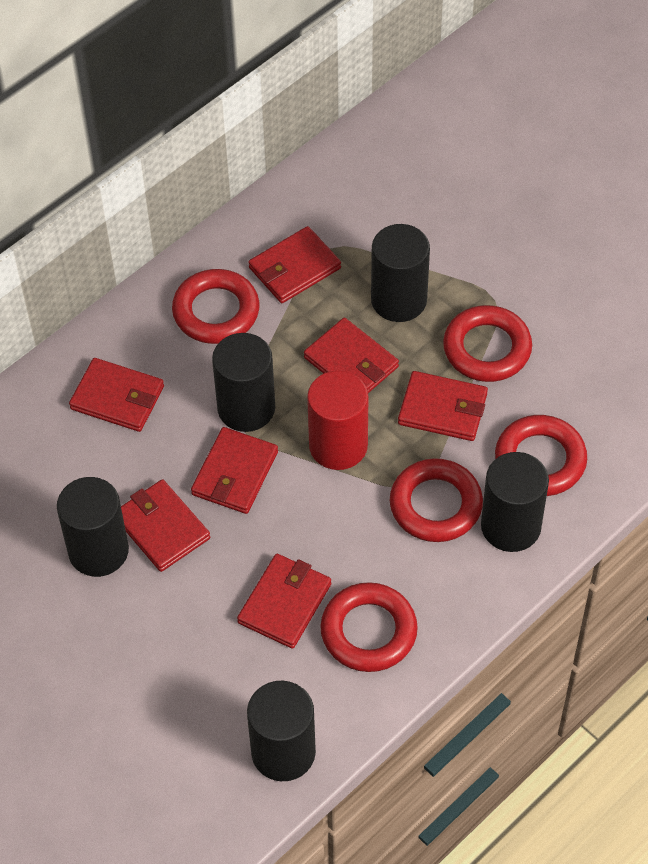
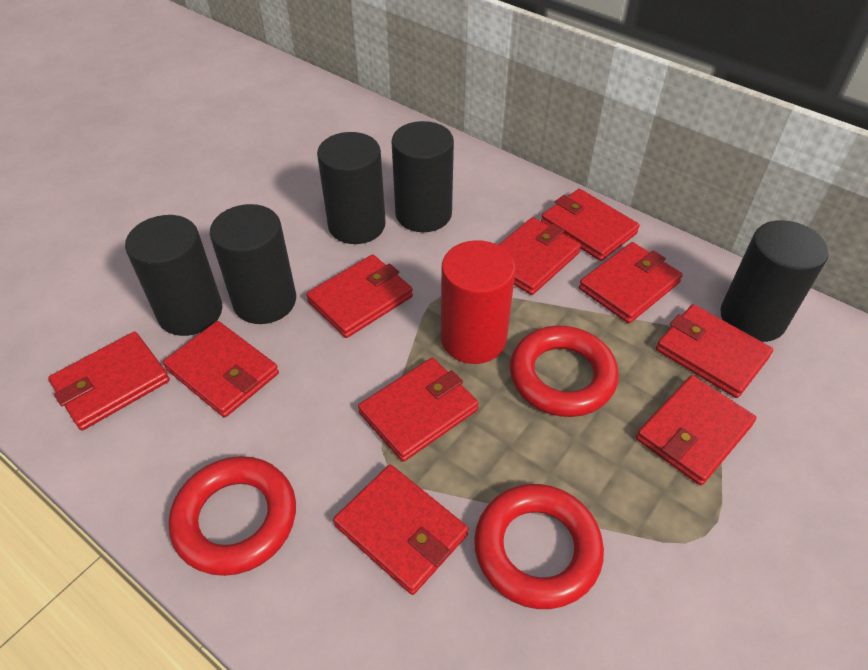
red ring: 5 -> 3
red wallet: 7 -> 10

